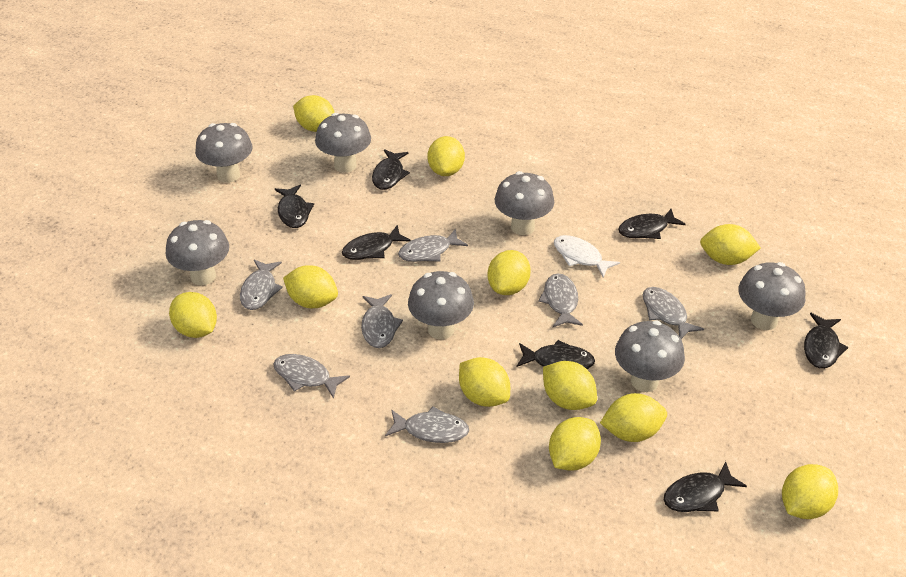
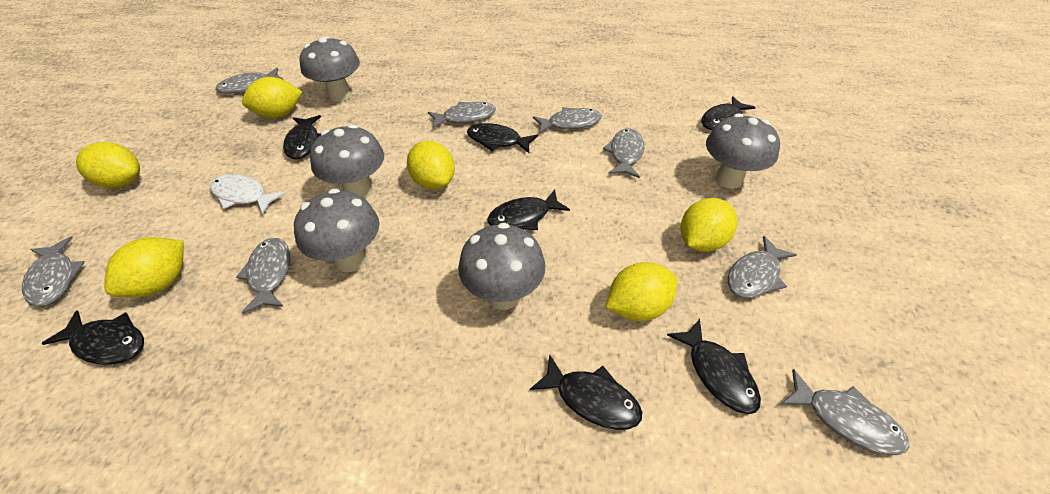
grey fish: 7 -> 8
grey mushroom: 7 -> 5
yellow lemon: 11 -> 6

